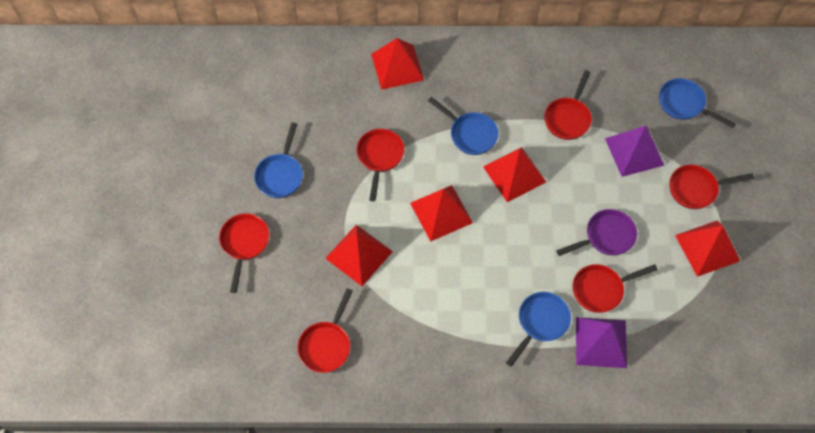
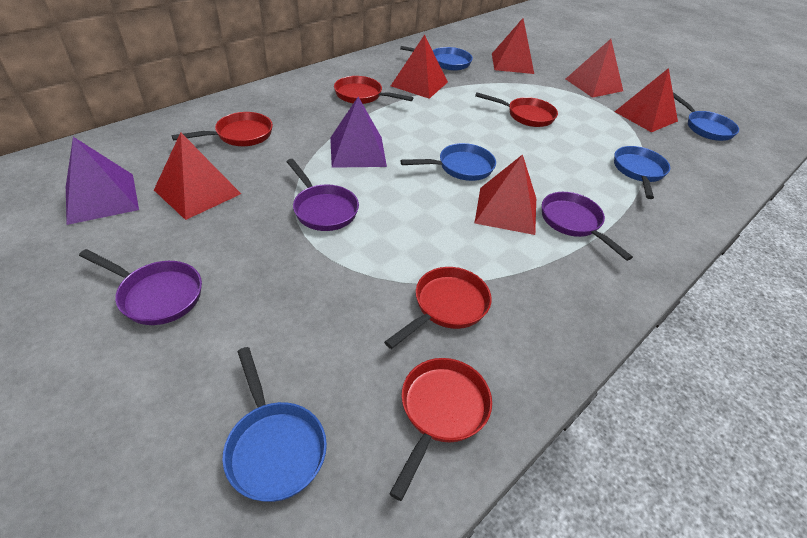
blue pan: 4 -> 5
purple pan: 1 -> 3
red pan: 6 -> 5
red pyramid: 5 -> 6

